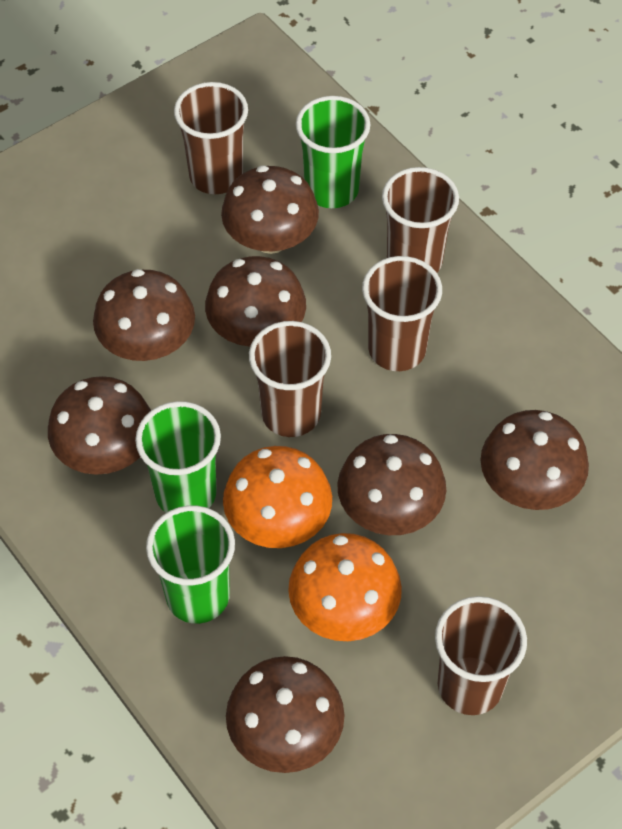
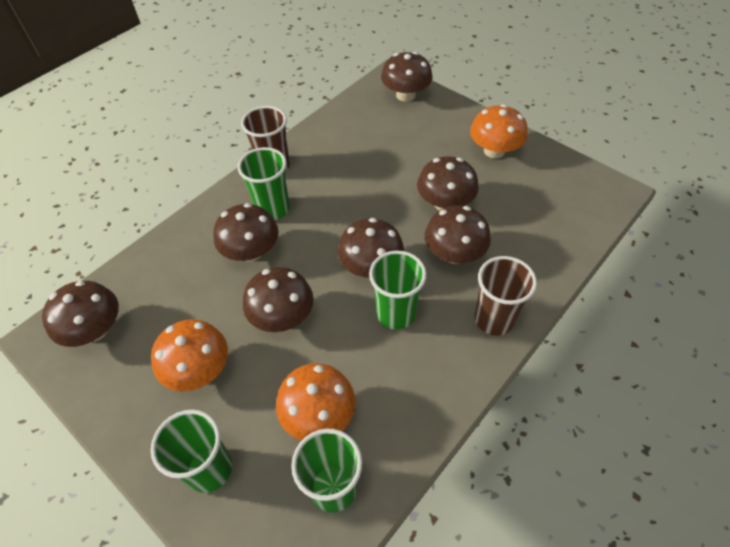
brown cup: 5 -> 2
green cup: 3 -> 4
orange mushroom: 2 -> 3

